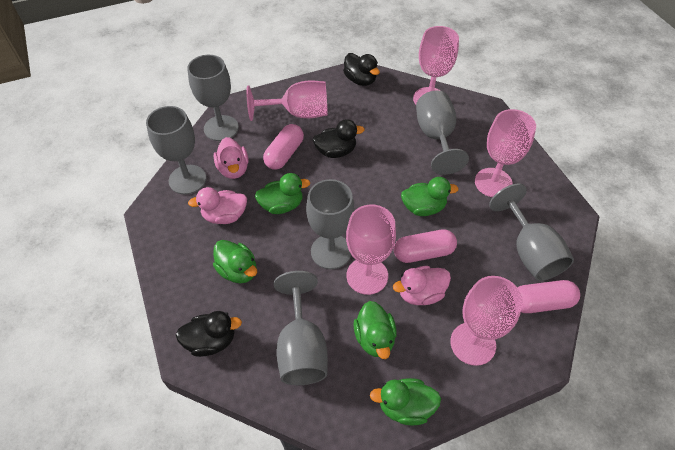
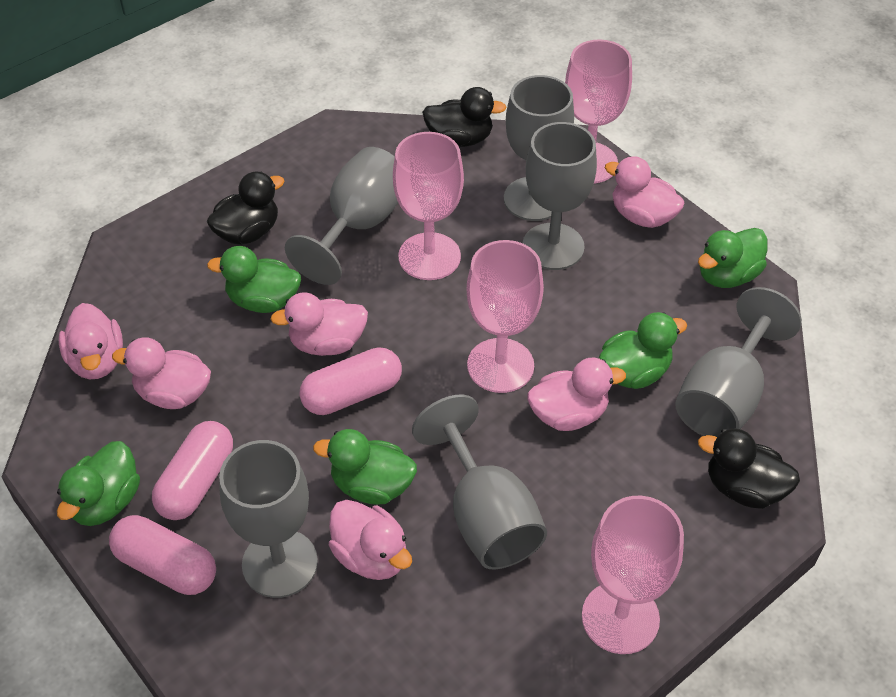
pink duck: 3 -> 6
pink goblet: 5 -> 4

